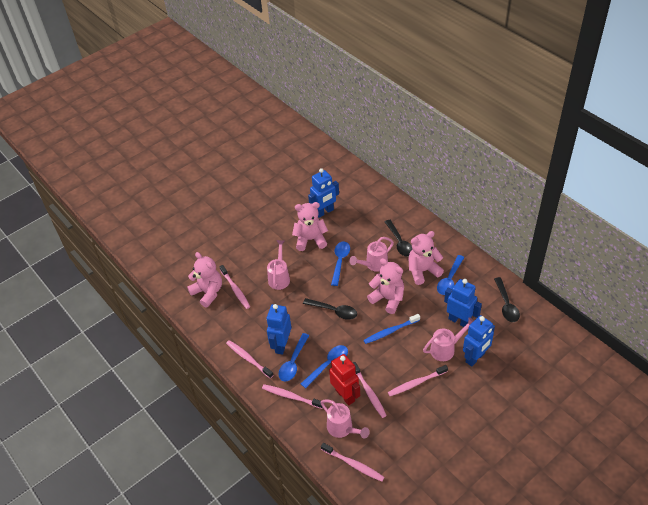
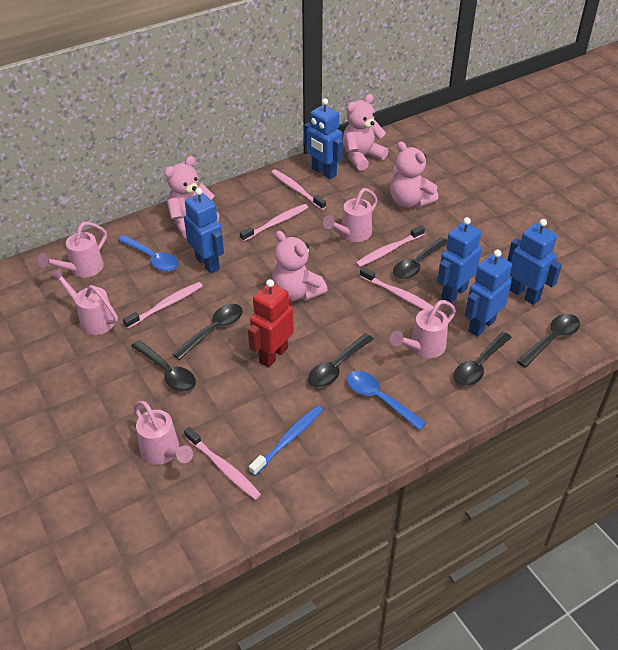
black spoon: 3 -> 6
blue robot: 4 -> 5
blue spoon: 4 -> 2
pink watering can: 4 -> 5

